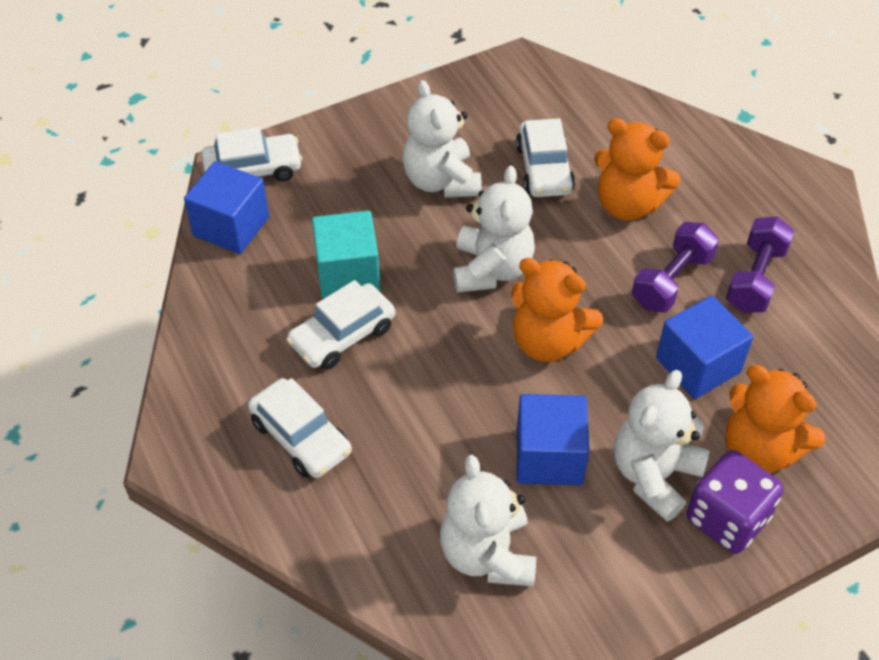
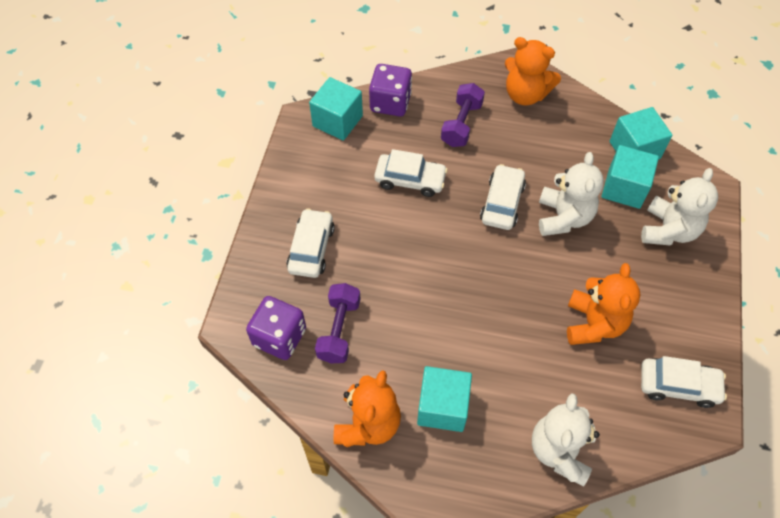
blue cube: 3 -> 0
purple dice: 1 -> 2
turquoise cube: 1 -> 4
white teddy bear: 4 -> 3

